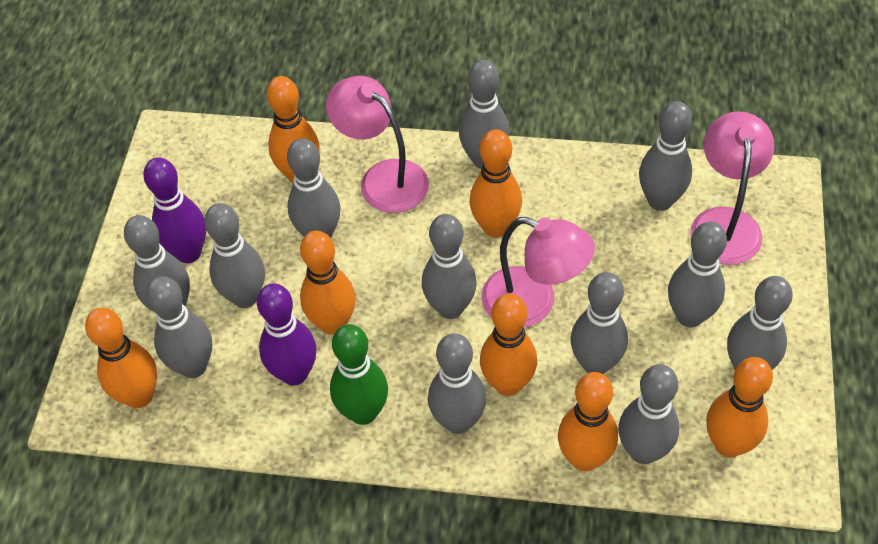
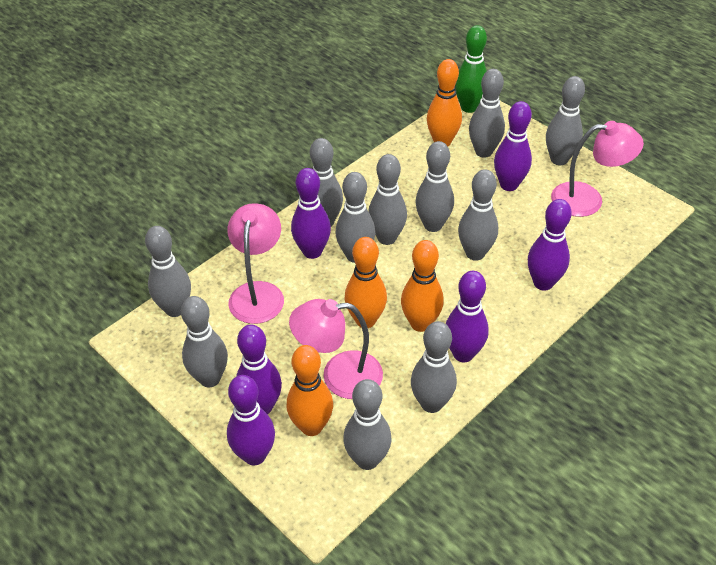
grey bowling pin: 12 -> 11
orange bowling pin: 7 -> 4
purple bowling pin: 2 -> 6

